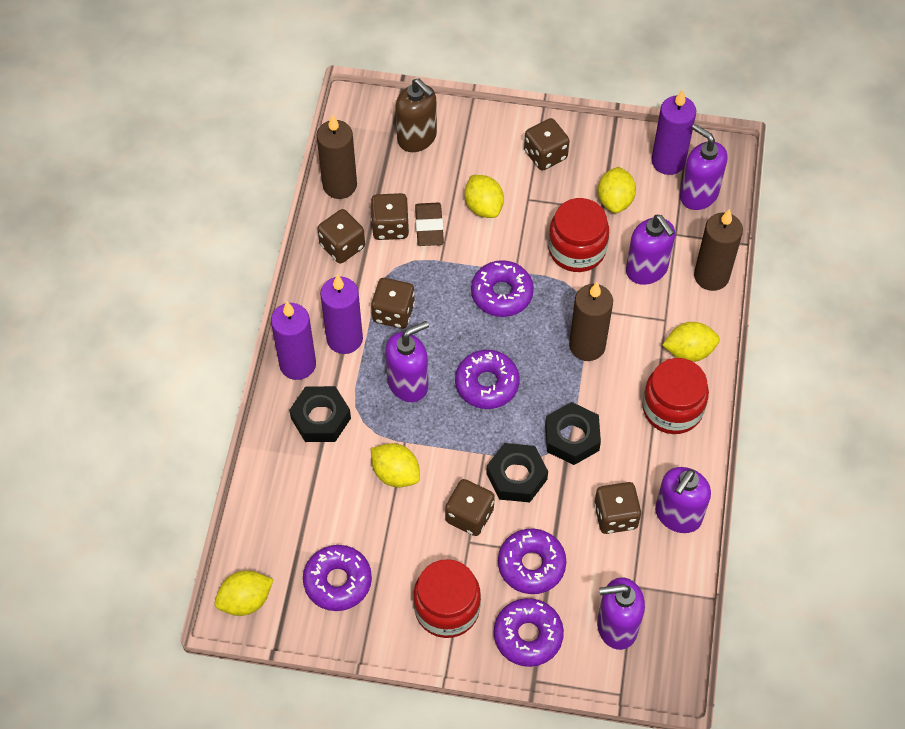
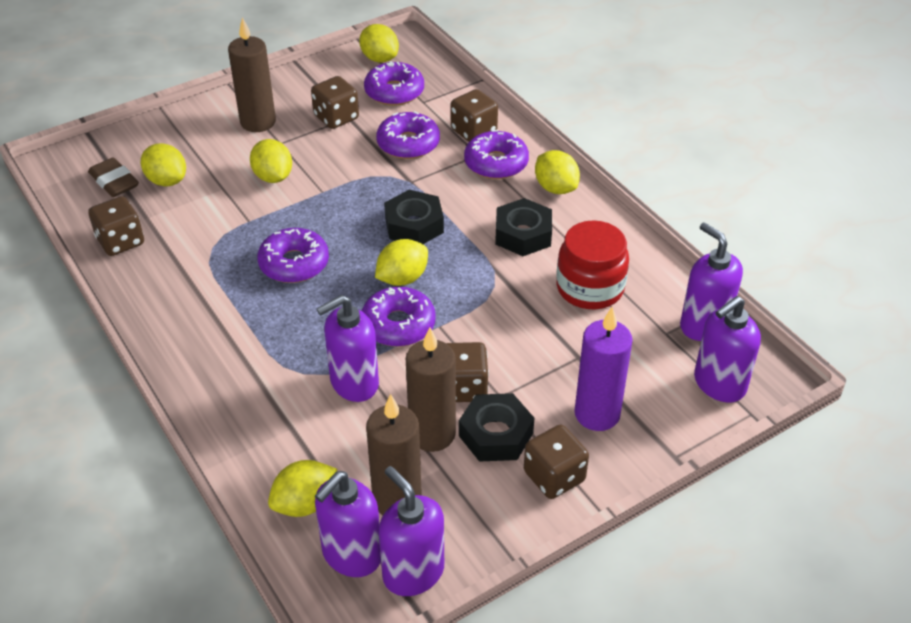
brown dice: 6 -> 5
brown soap dispenser: 1 -> 0
purple candle: 3 -> 1
red jar: 3 -> 1
yellow lemon: 5 -> 6

